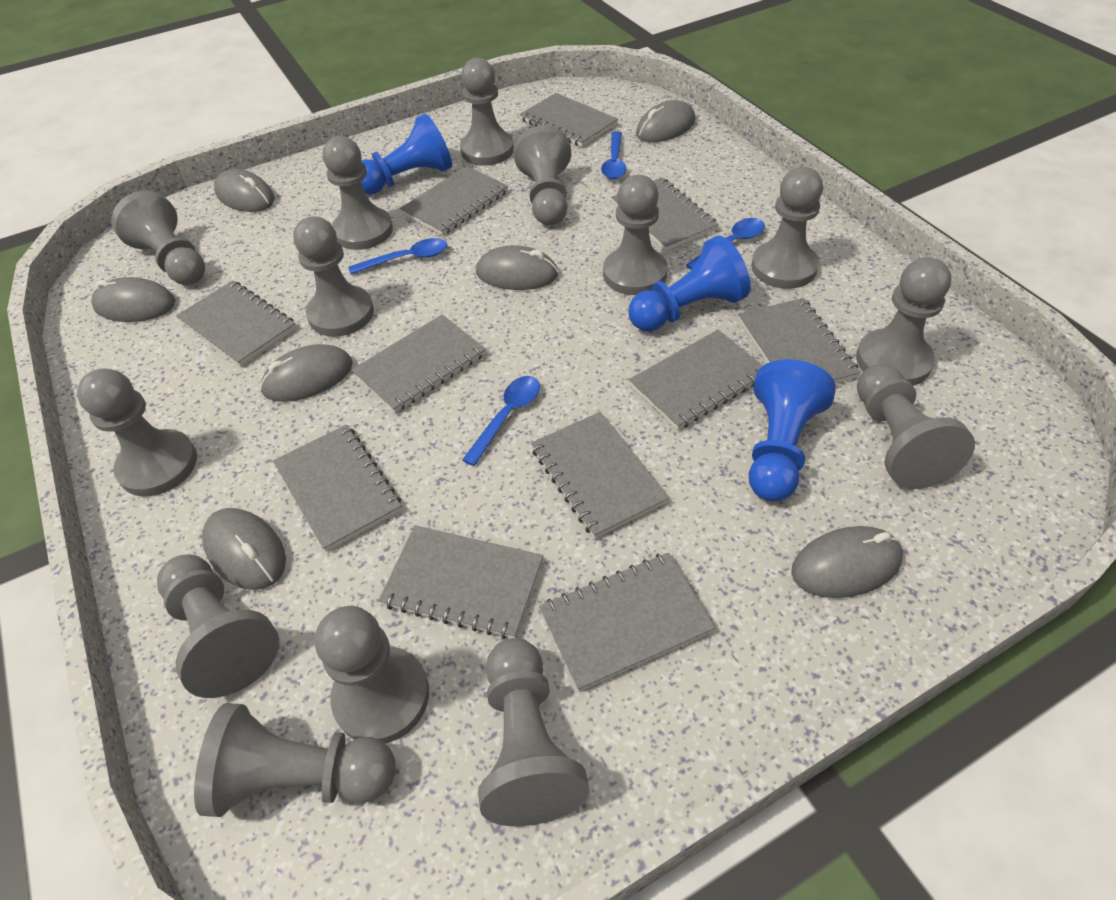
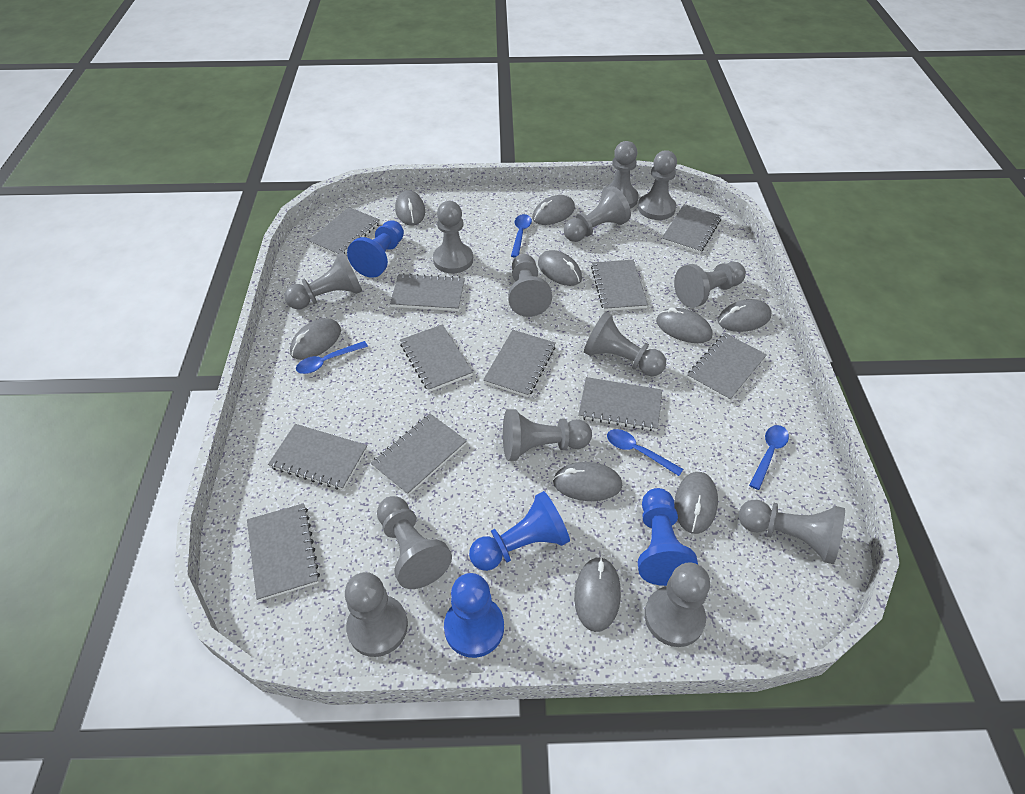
blue pawn: 3 -> 4
grey mouse: 7 -> 9
grey pawn: 14 -> 13

